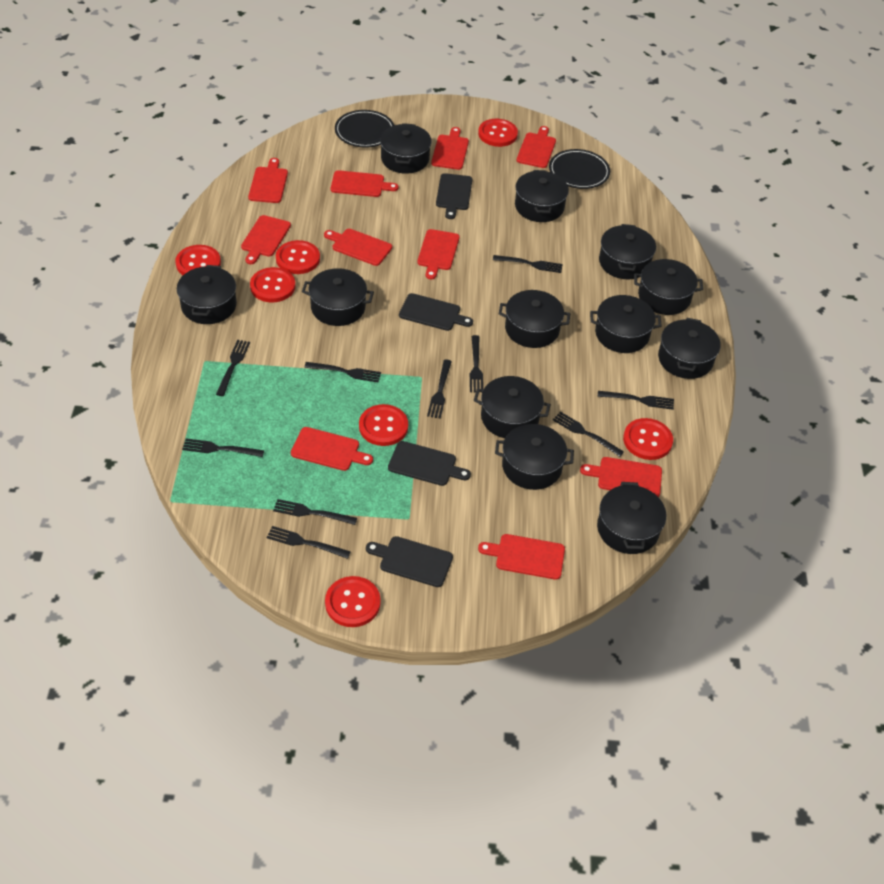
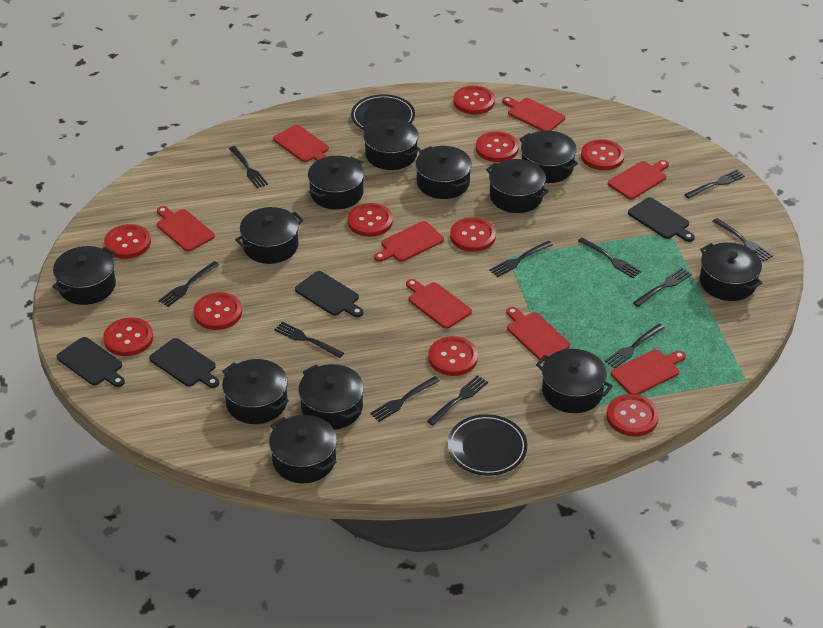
black fork: 10 -> 11
red button: 7 -> 10
red cutting board: 10 -> 8

